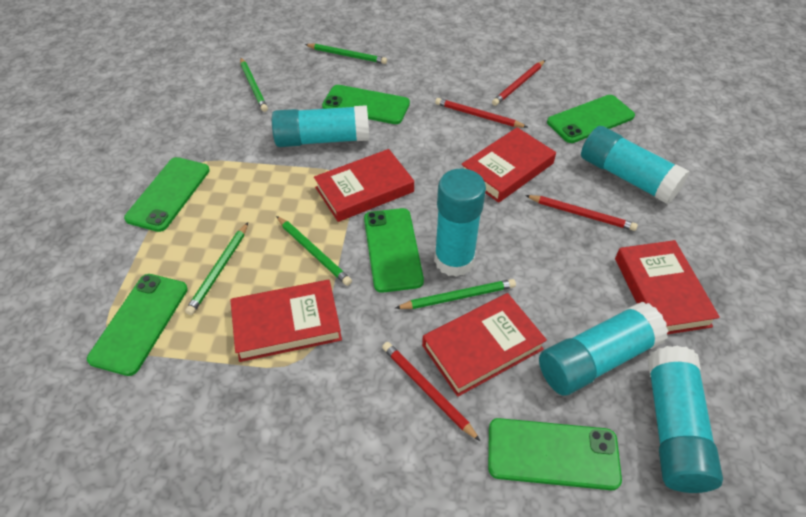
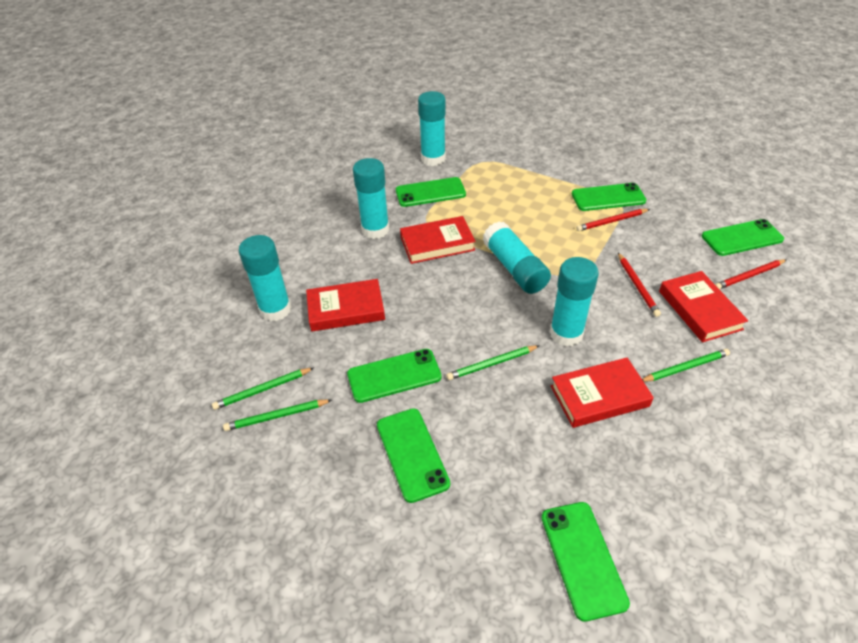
green pencil: 5 -> 4
red book: 5 -> 4
red pencil: 4 -> 3

